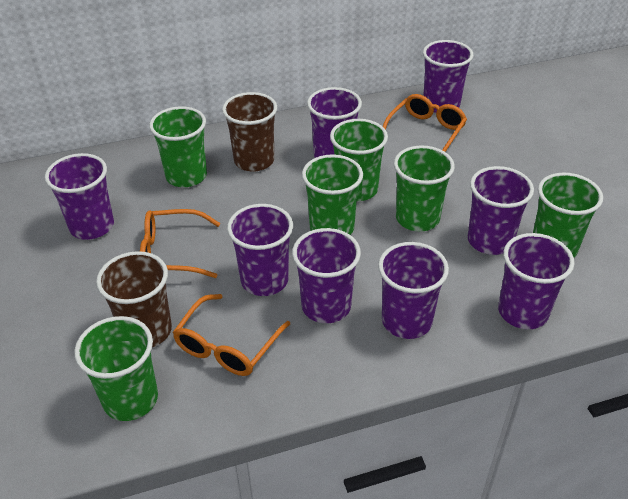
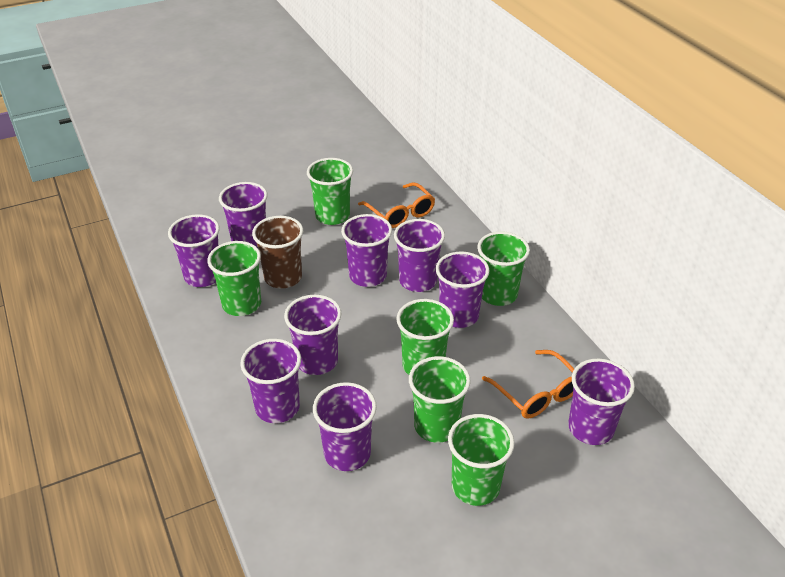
brown cup: 2 -> 1
orange glasses: 3 -> 2
purple cup: 8 -> 9

